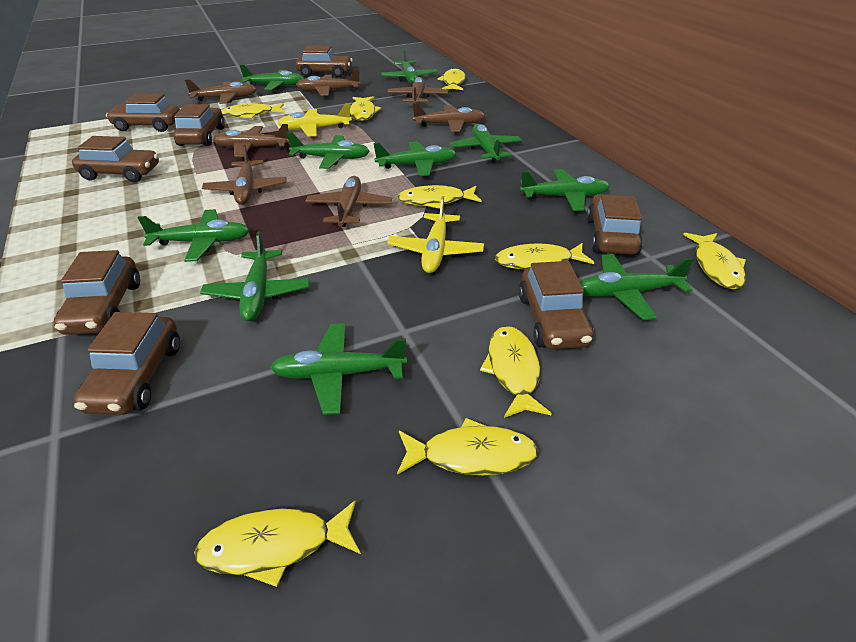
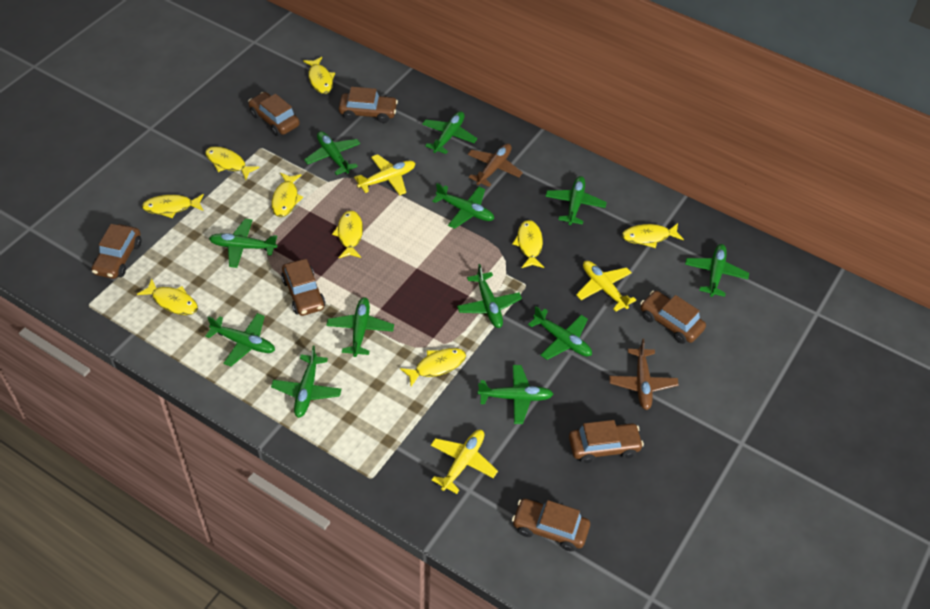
brown car: 8 -> 7
brown plane: 7 -> 2
green plane: 10 -> 12
yellow plane: 2 -> 3

